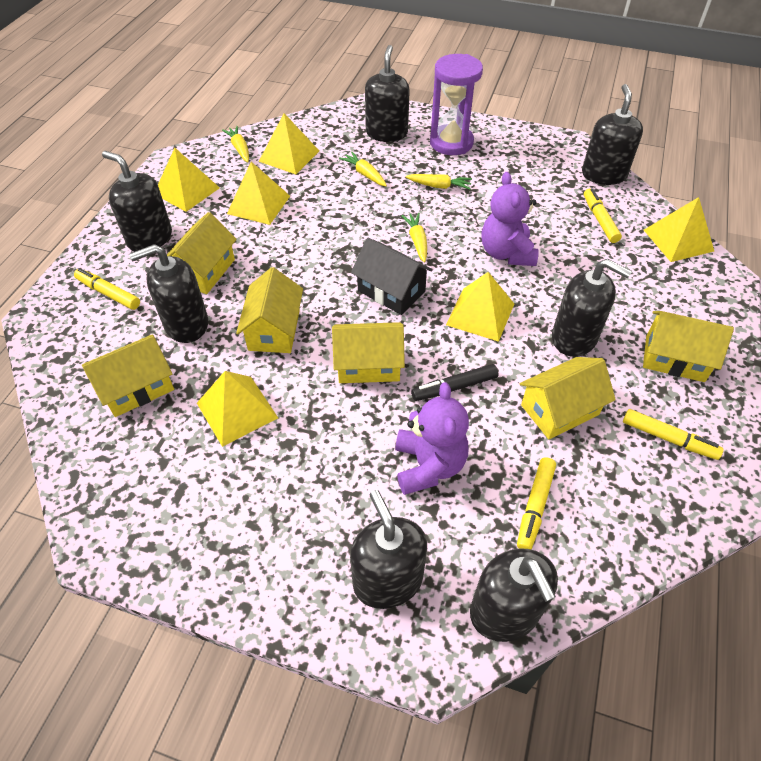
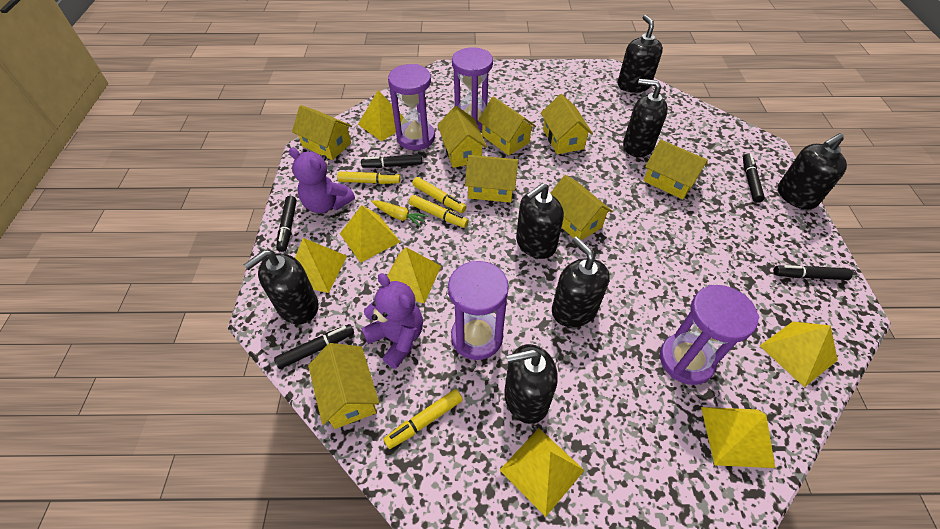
black house: 1 -> 0
black marker: 1 -> 5
purple hourglass: 1 -> 4
yellow carrot: 4 -> 1
yellow house: 6 -> 8
yellow pyramid: 6 -> 7

